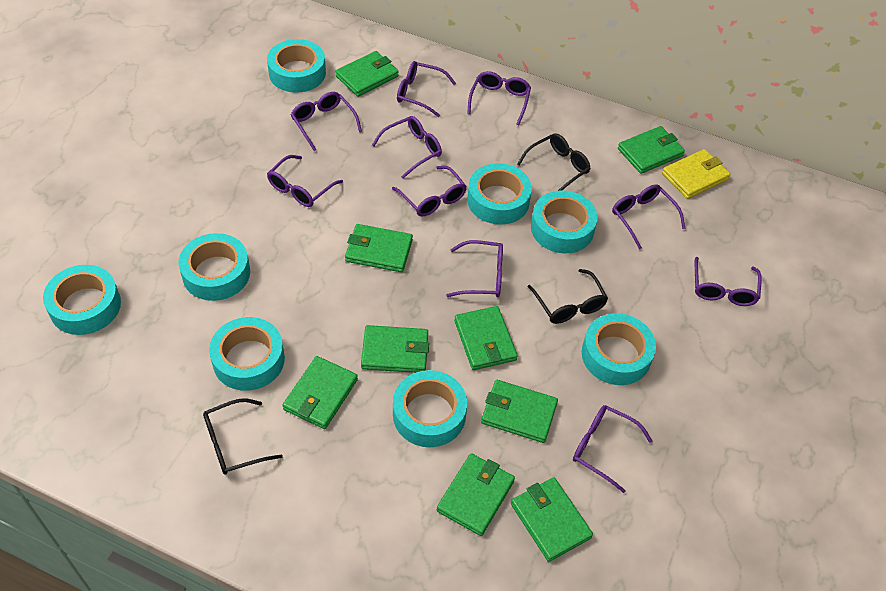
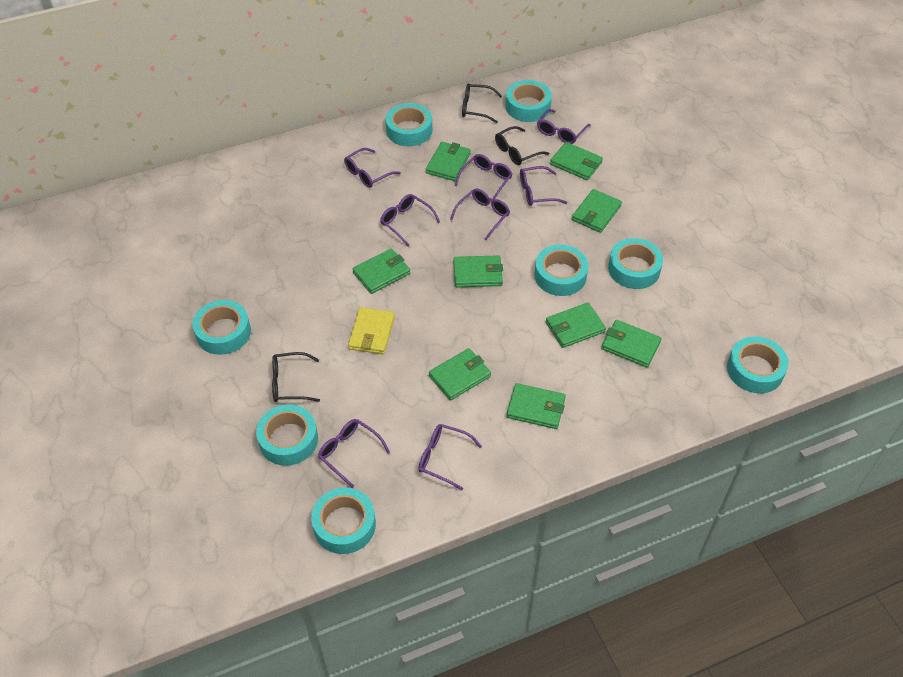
purple glasses: 10 -> 8

